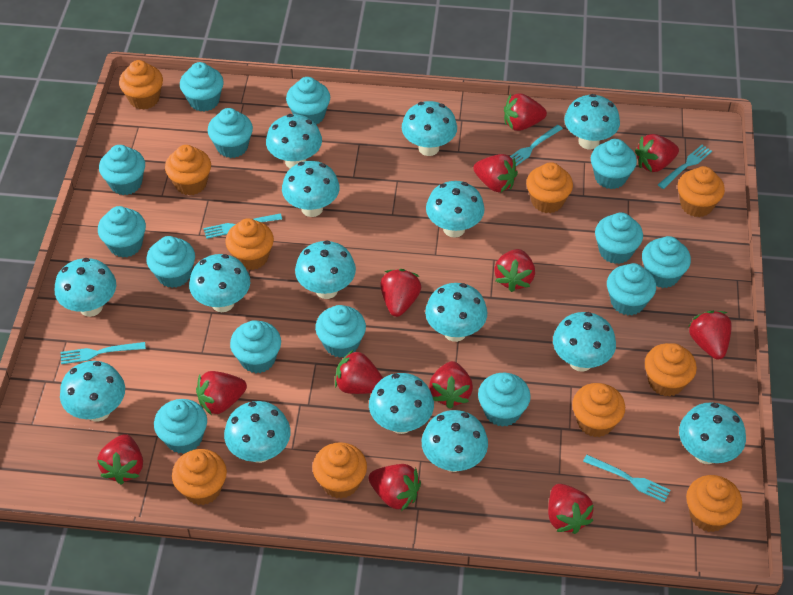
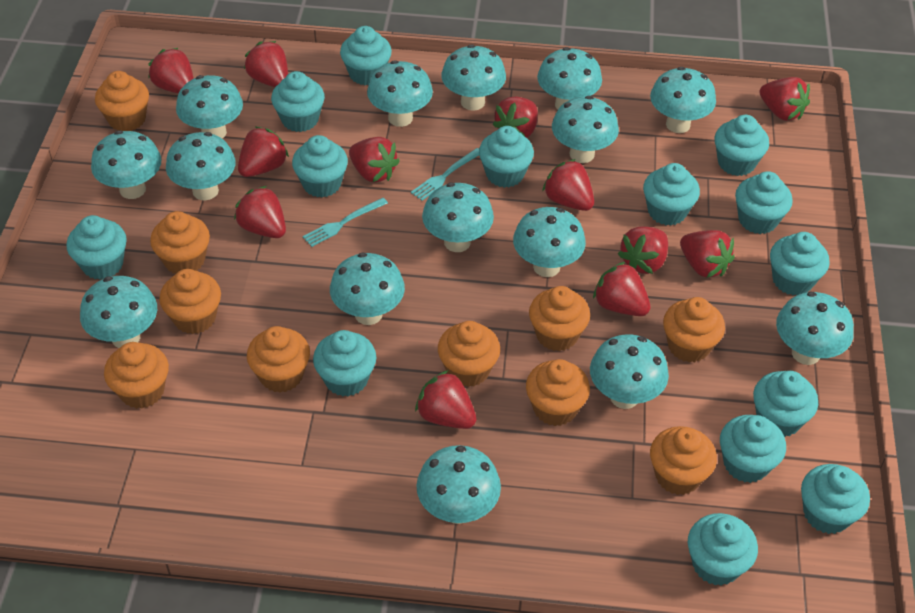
turquoise fork: 5 -> 2

